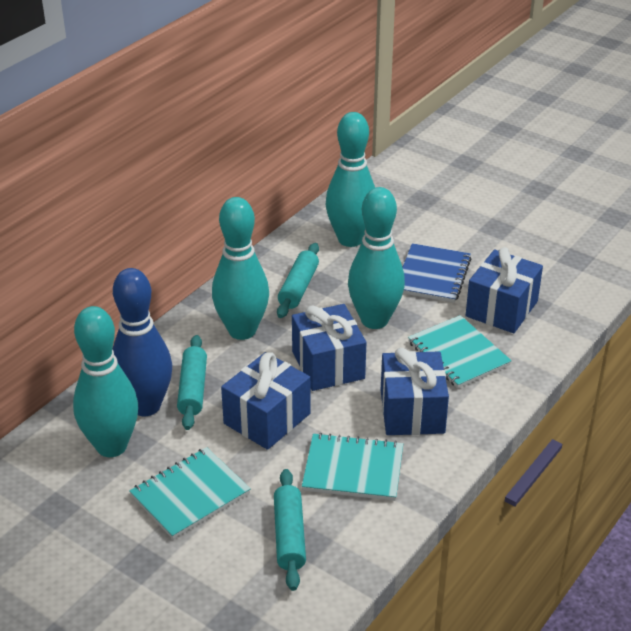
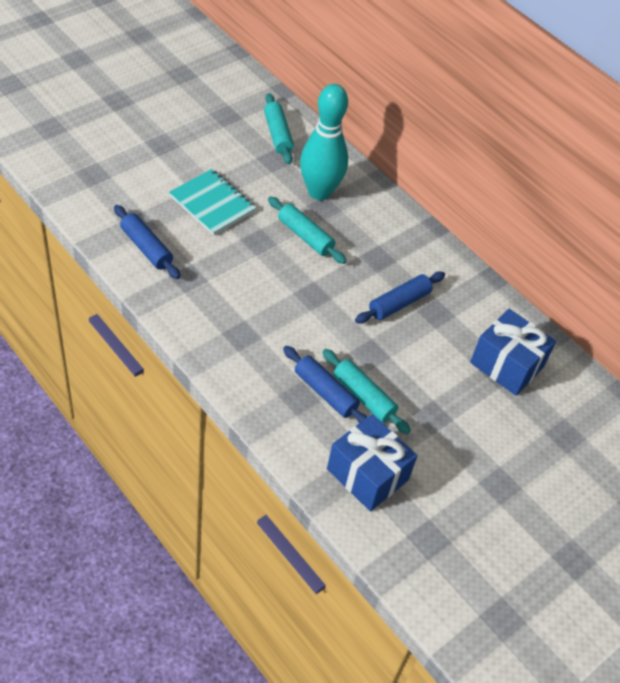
blue bowling pin: 1 -> 0
blue gift: 4 -> 2
blue notebook: 1 -> 0
blue rolling pin: 0 -> 3
turquoise bowling pin: 4 -> 1
turquoise notebook: 3 -> 1

